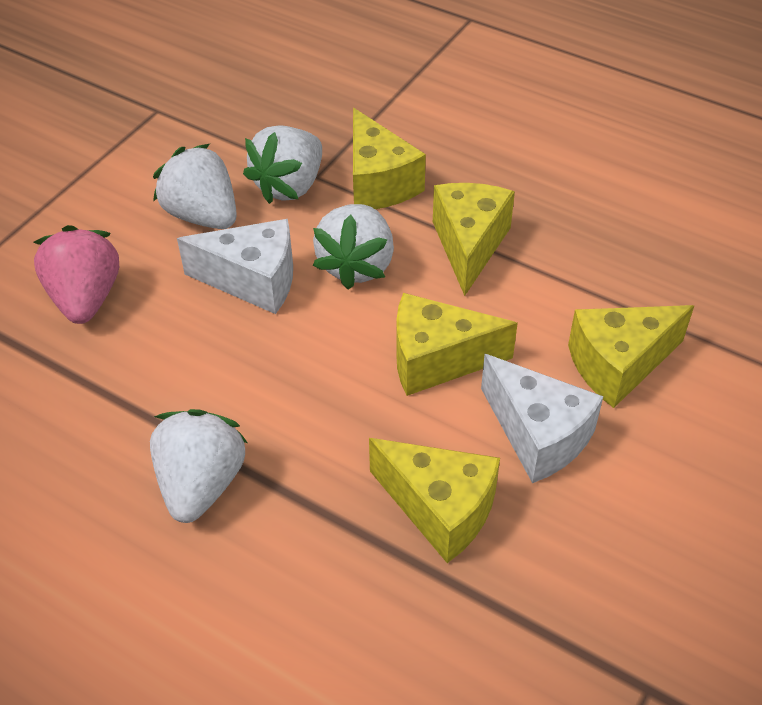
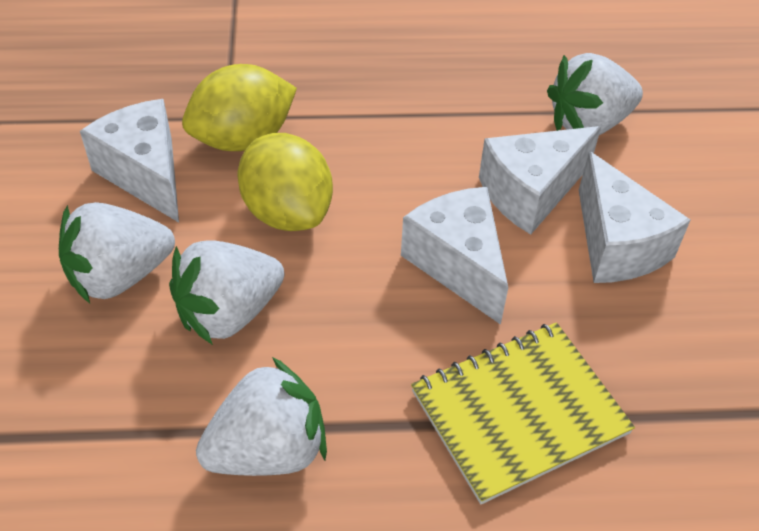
pink strawberry: 1 -> 0
white cheese: 2 -> 4
yellow cheese: 5 -> 0
yellow lemon: 0 -> 2
yellow notebook: 0 -> 1

